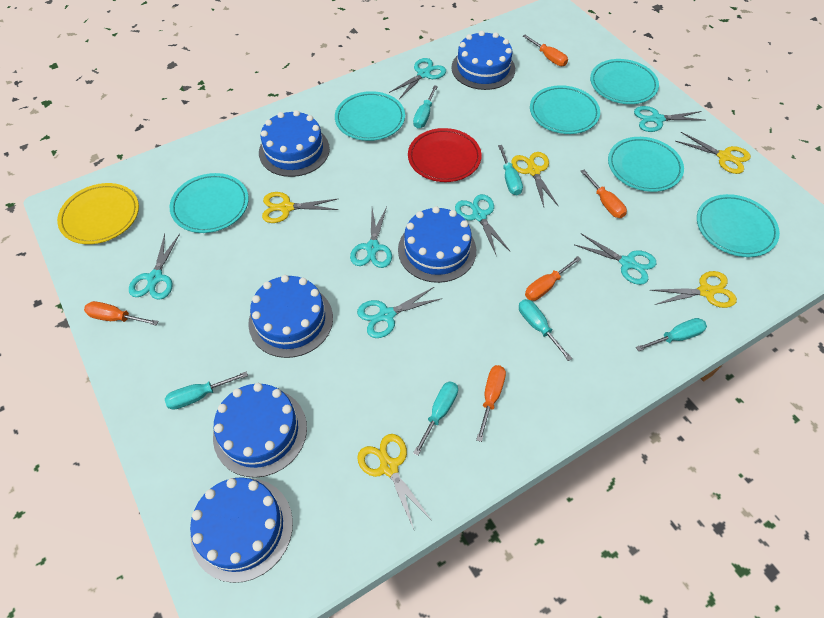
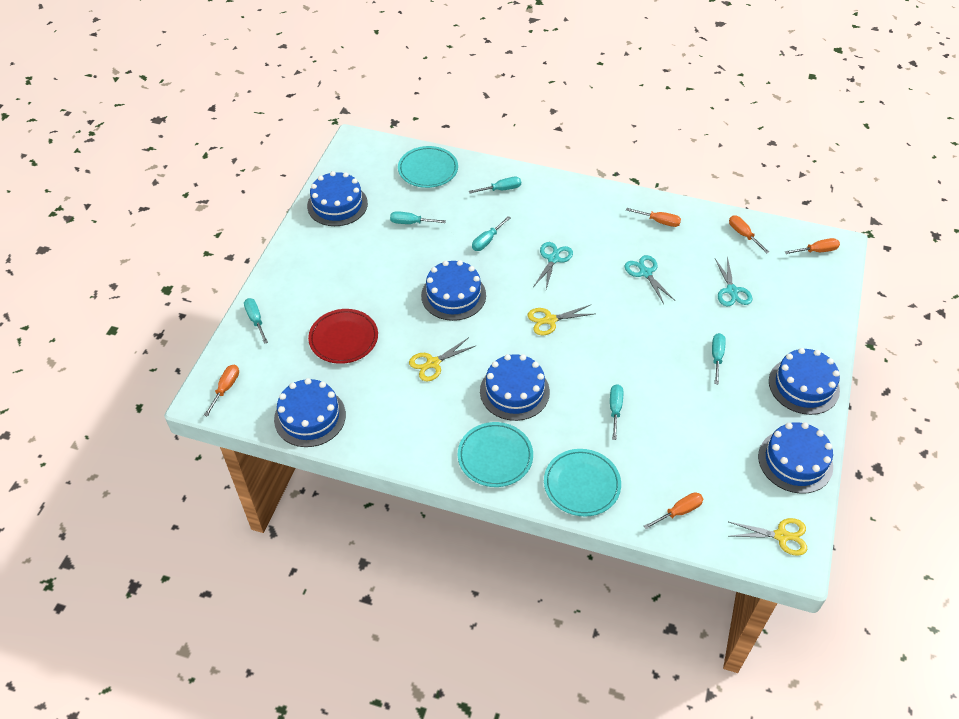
turquoise plate: 6 -> 3
turquoise scissors: 7 -> 3
yellow plate: 1 -> 0
yellow scissors: 5 -> 3

